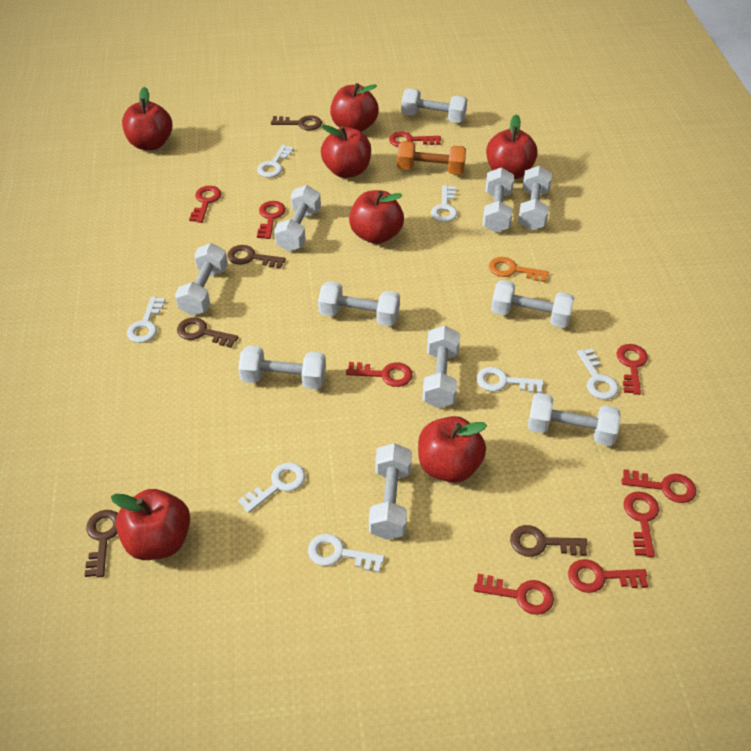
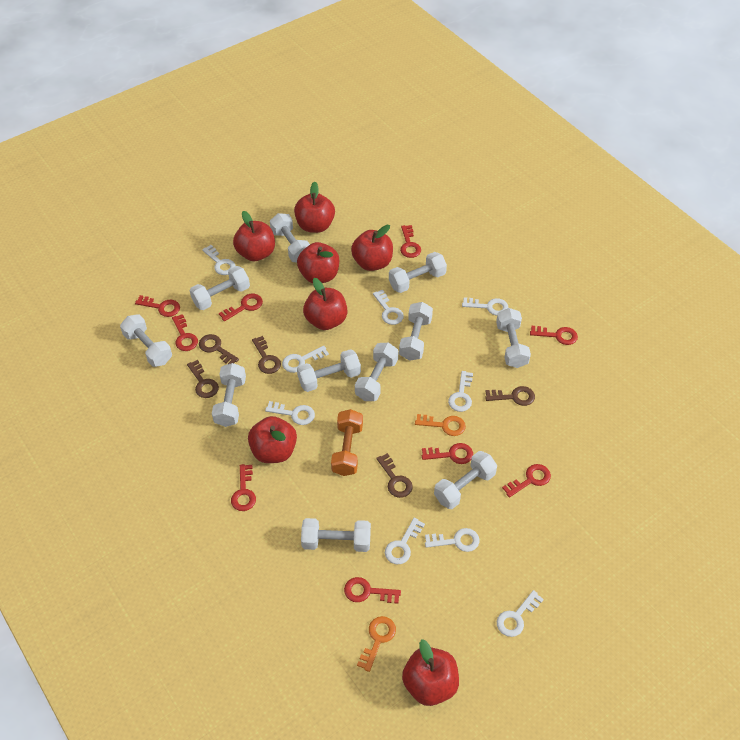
orange key: 1 -> 2
white key: 7 -> 9

